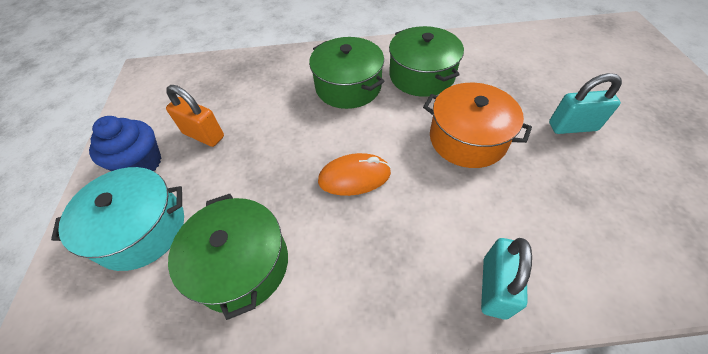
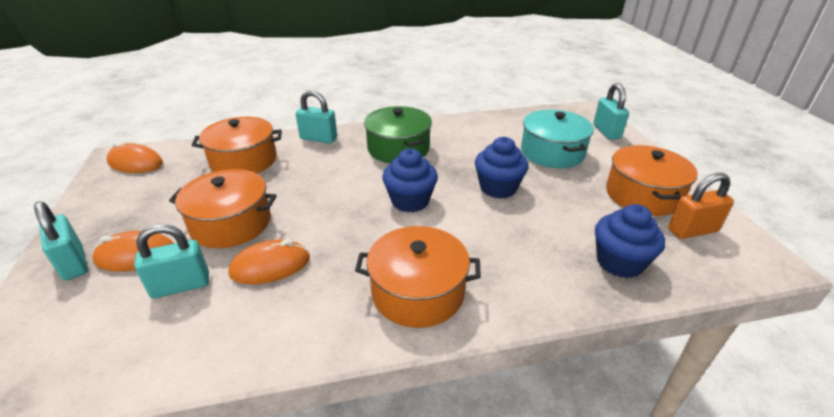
blue cupcake: 1 -> 3
green pot: 3 -> 1
orange mouse: 1 -> 3
orange pot: 1 -> 4
turquoise padlock: 2 -> 4

